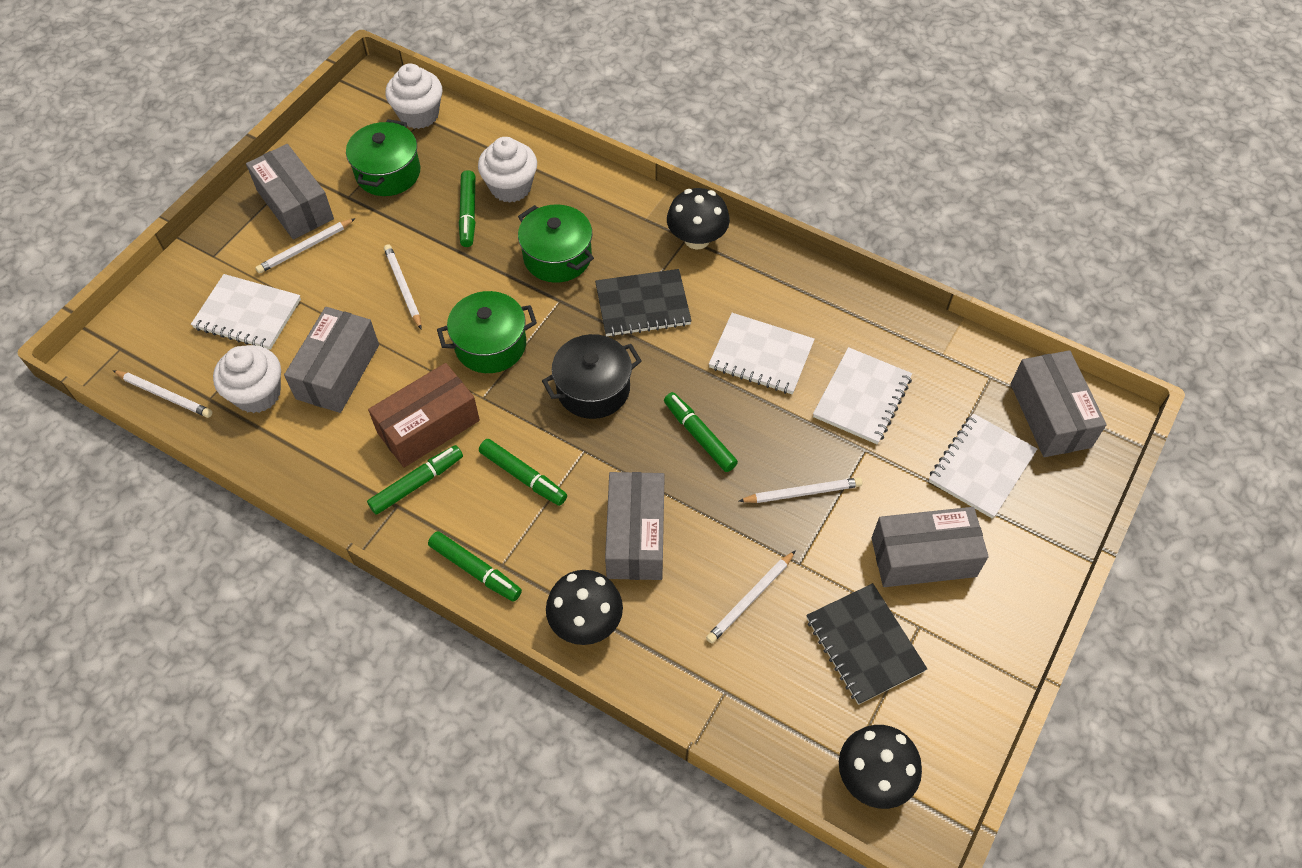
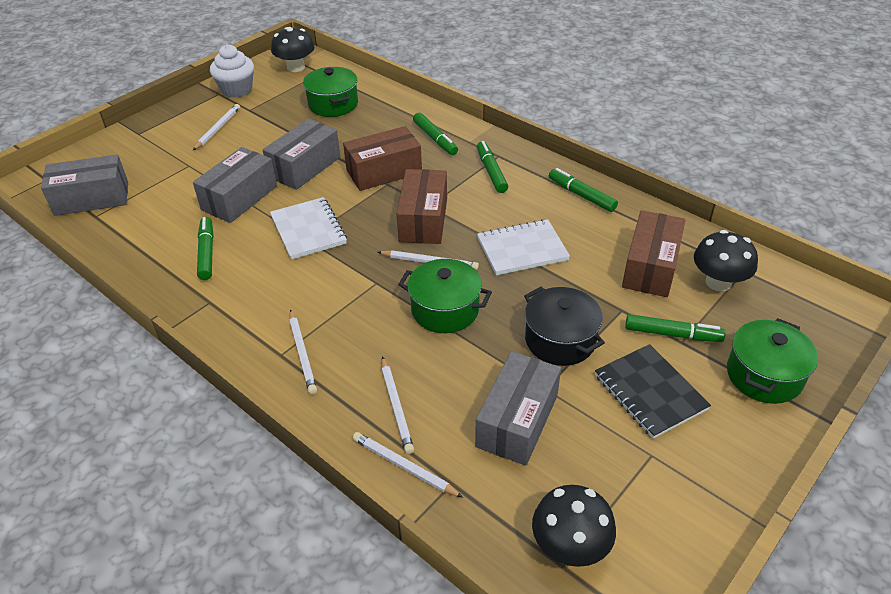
black notebook: 2 -> 1
brown box: 1 -> 3
grey box: 5 -> 4
white cupcake: 3 -> 1
white notebook: 4 -> 2

